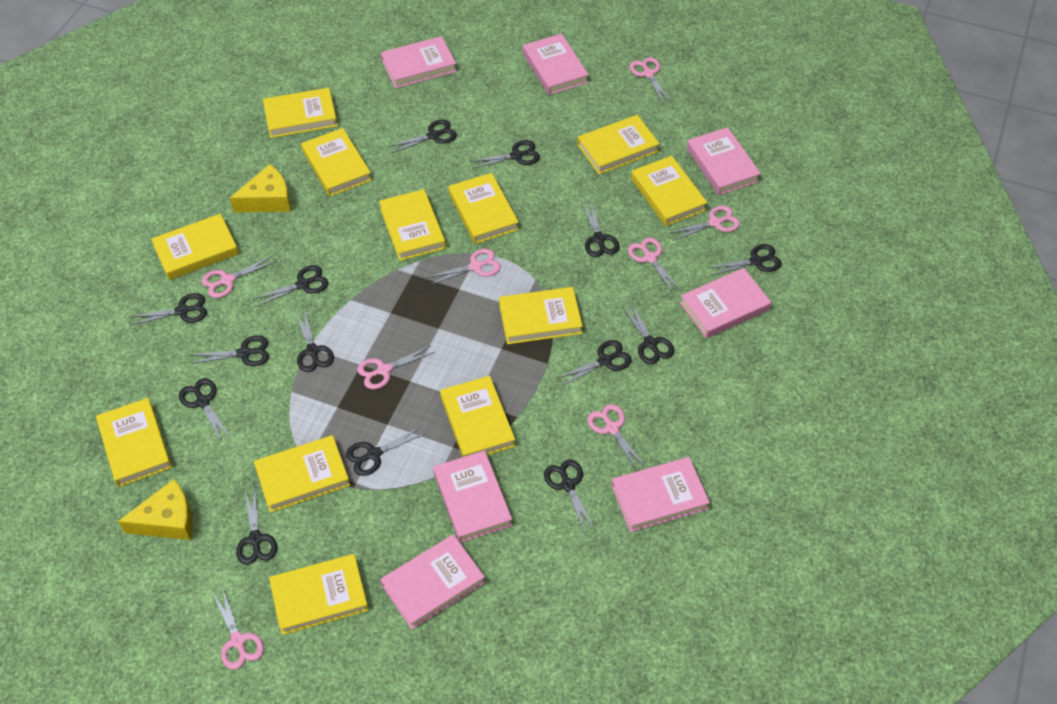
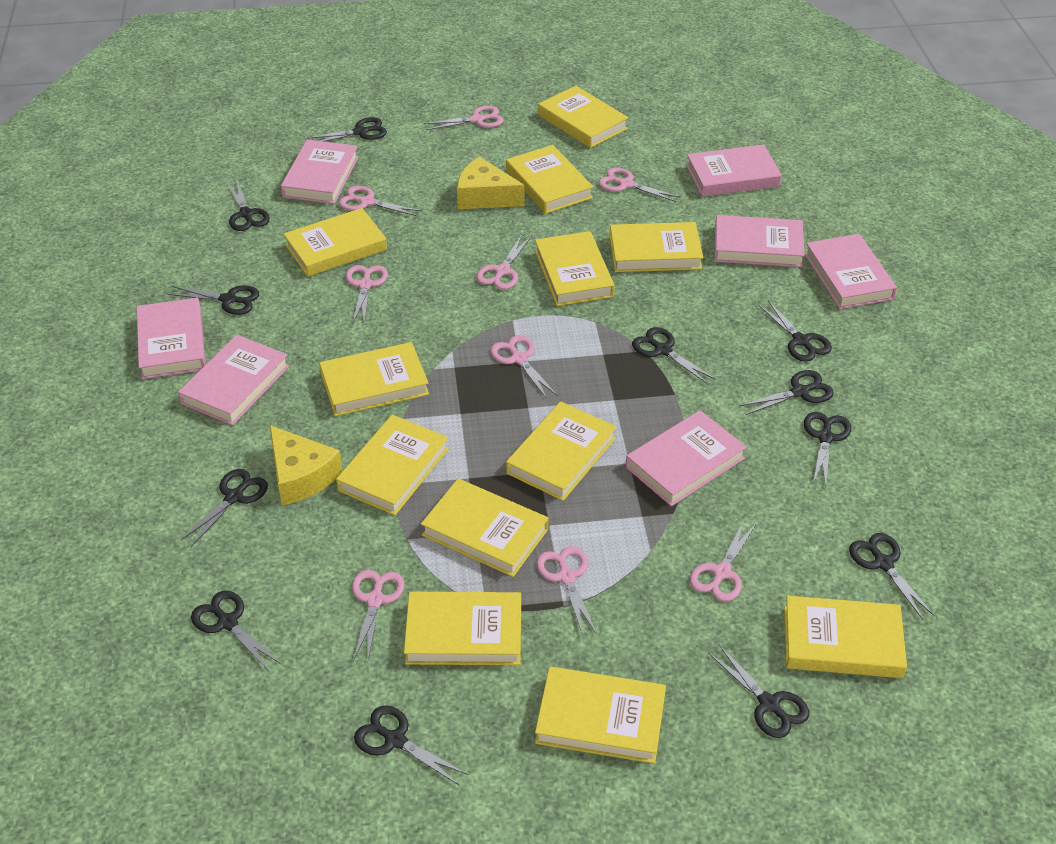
black scissors: 14 -> 12
pink scissors: 8 -> 9

